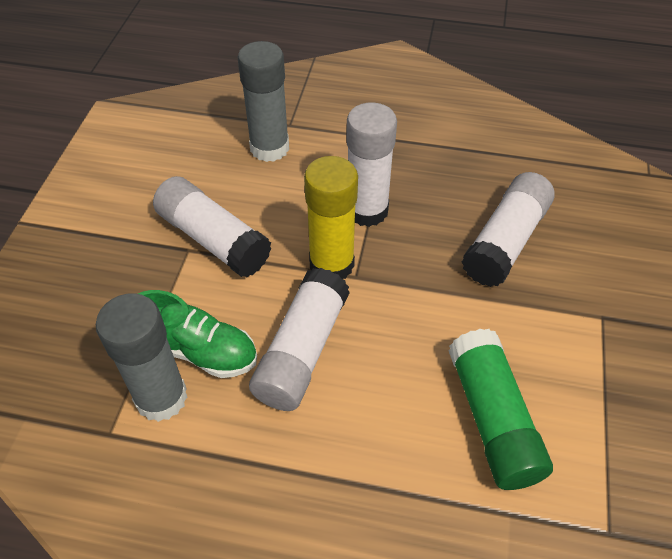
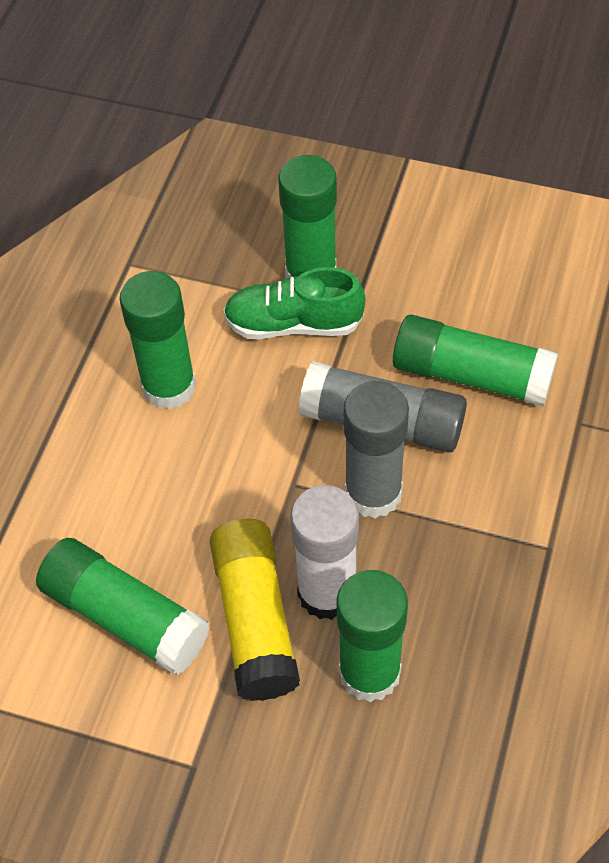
green glue stick: 1 -> 5
white glue stick: 4 -> 1

